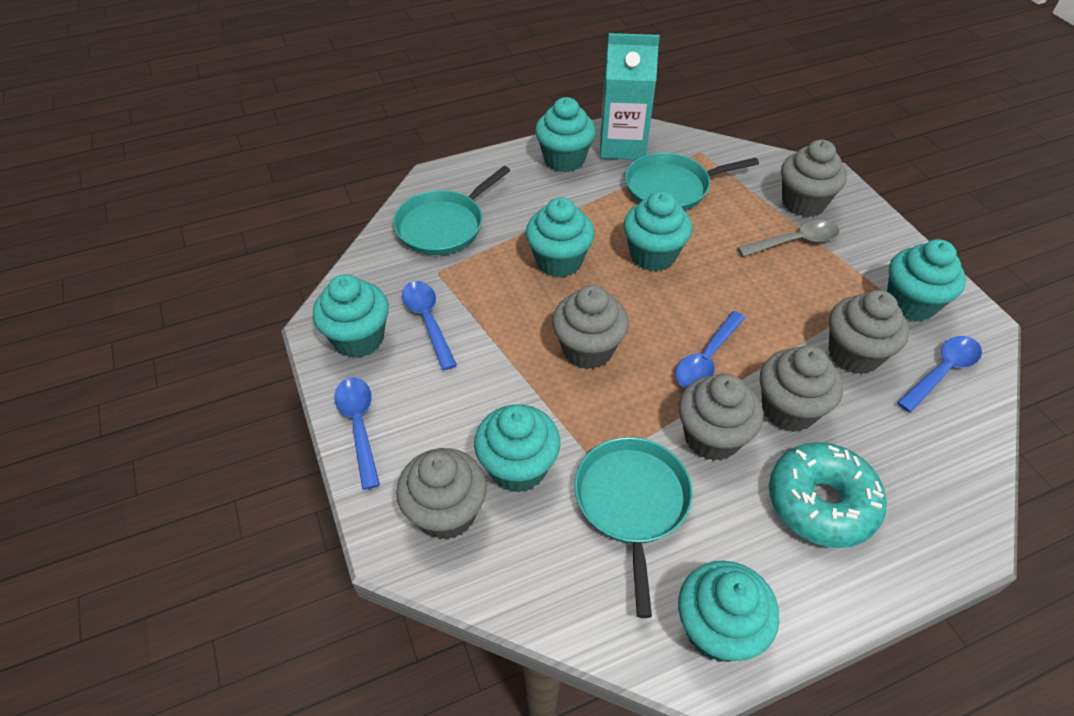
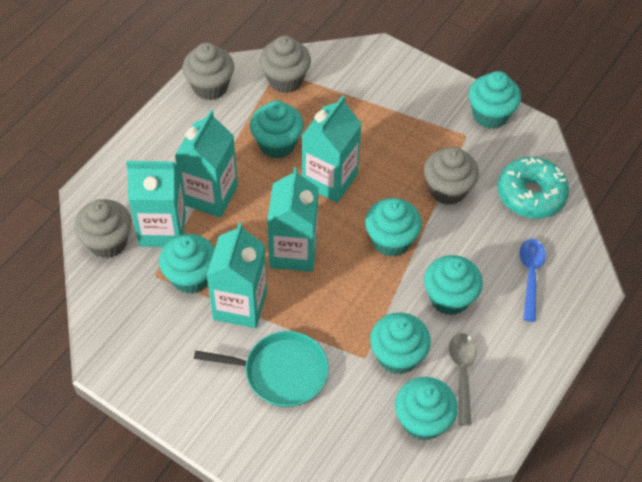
blue spoon: 4 -> 1
grey cupcake: 6 -> 4
turquoise carton: 1 -> 5
turquoise pan: 3 -> 1

